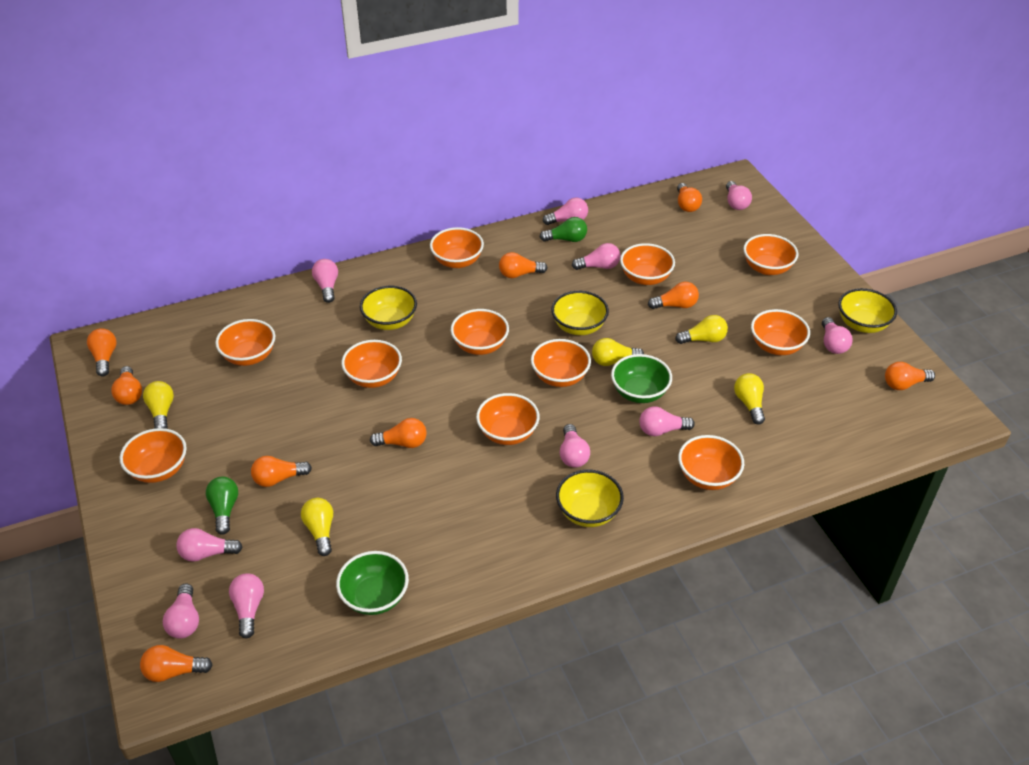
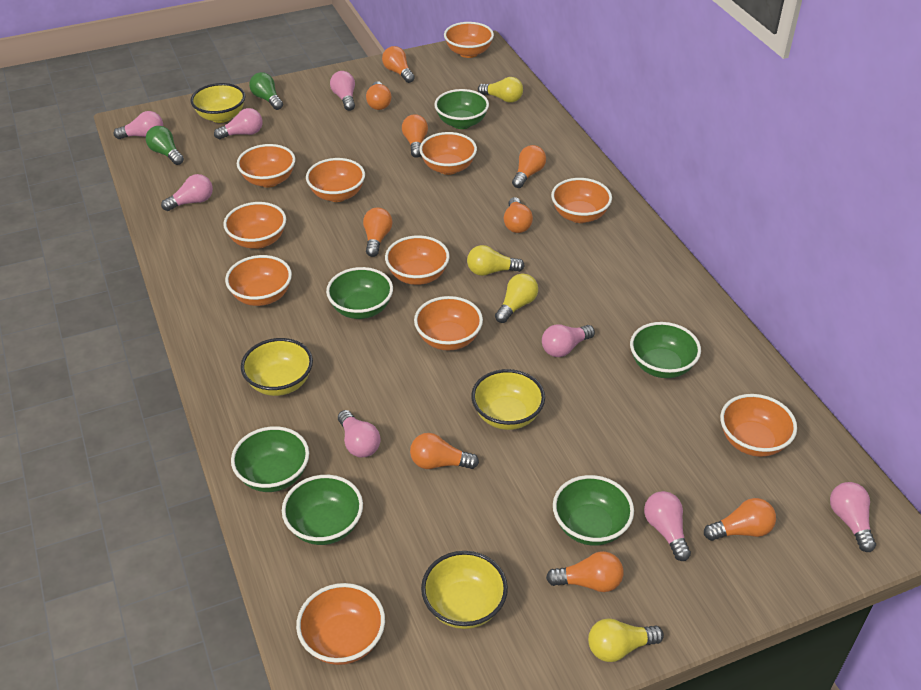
green bowl: 2 -> 6
pink light bulb: 10 -> 8
yellow light bulb: 5 -> 4

